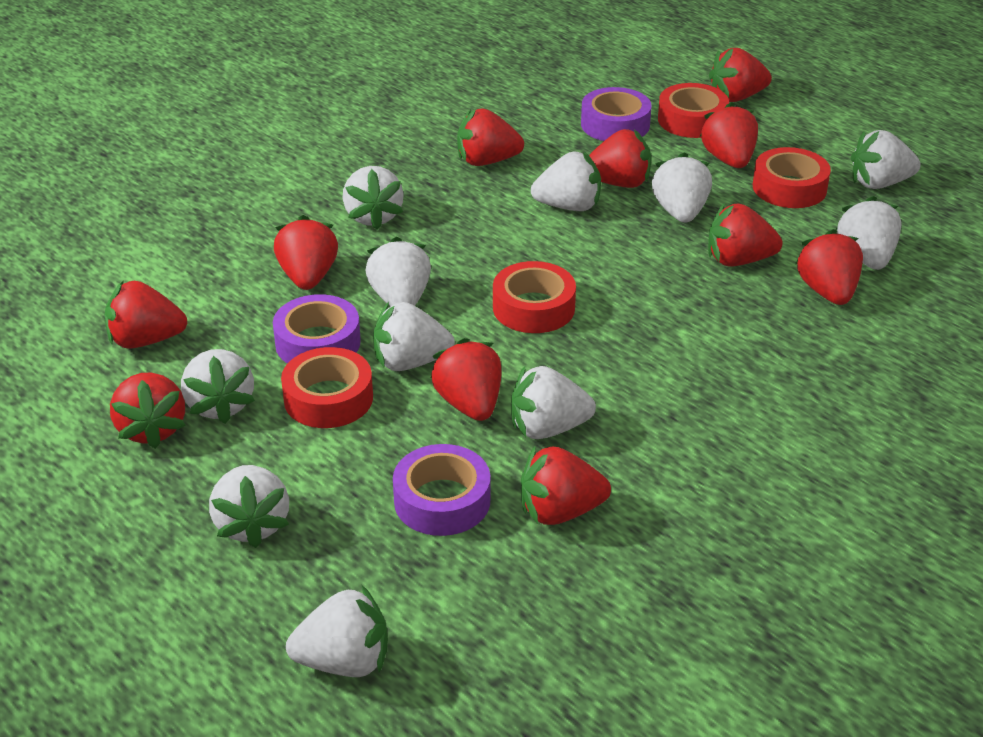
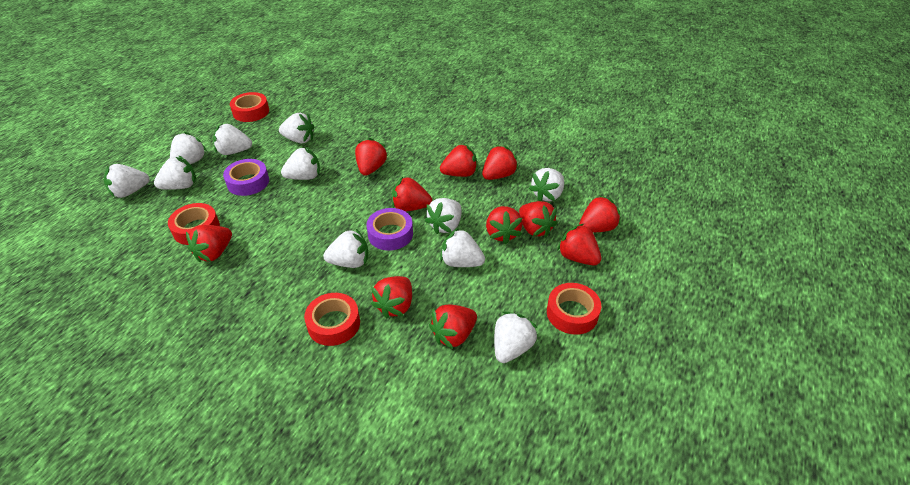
purple tape: 3 -> 2

